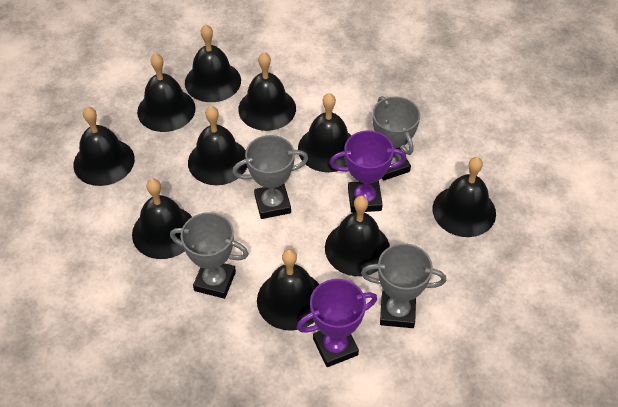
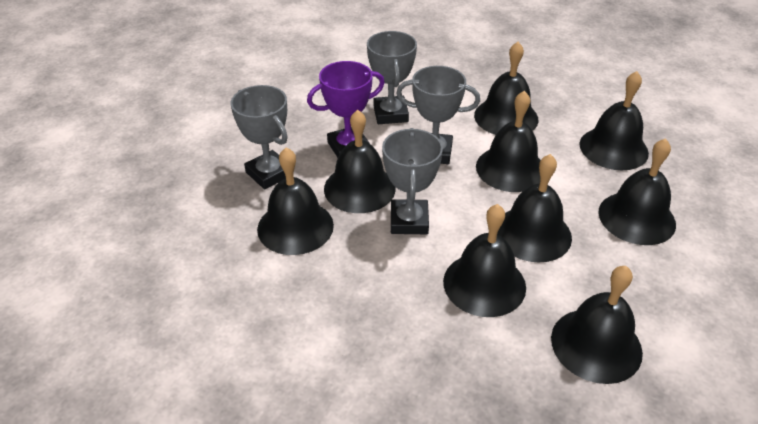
black bell: 10 -> 9
purple trophy: 2 -> 1

